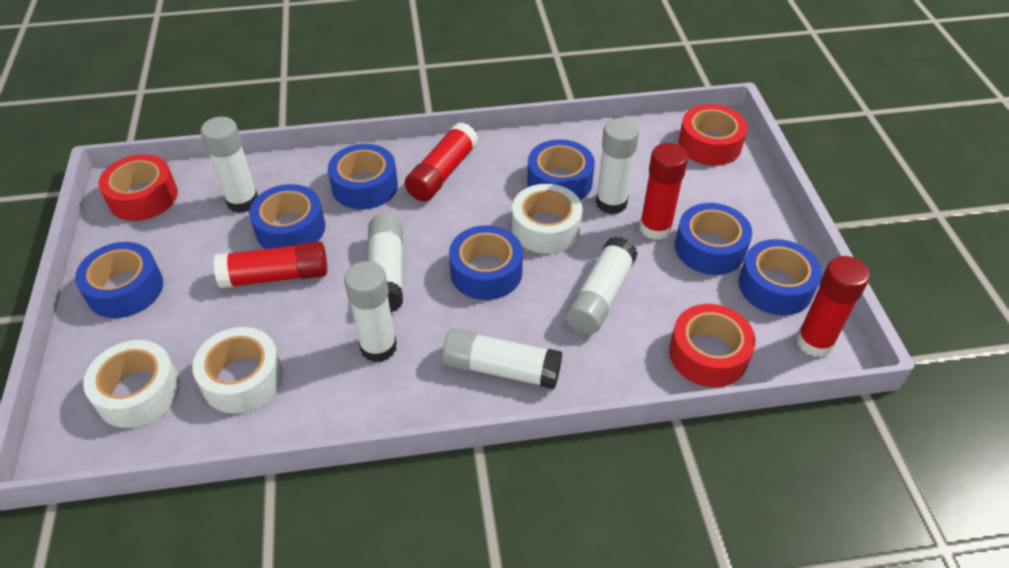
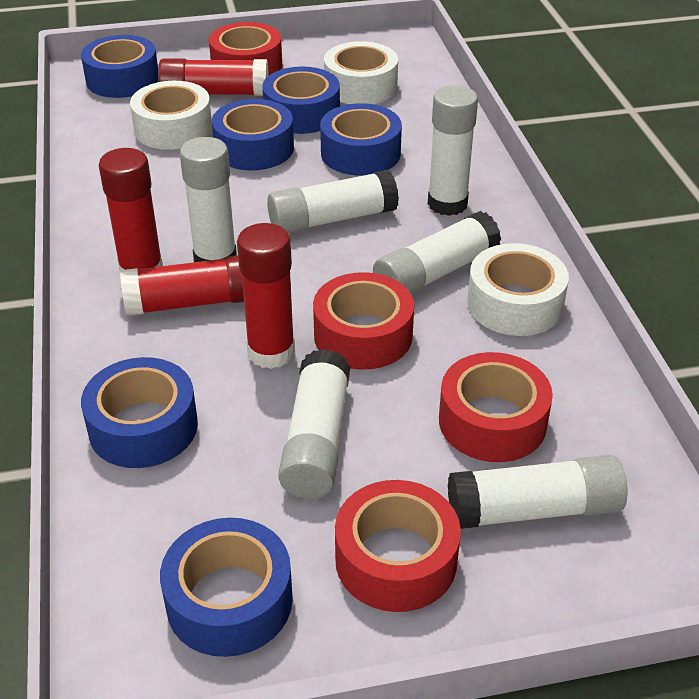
blue tape: 7 -> 6
red tape: 3 -> 4

